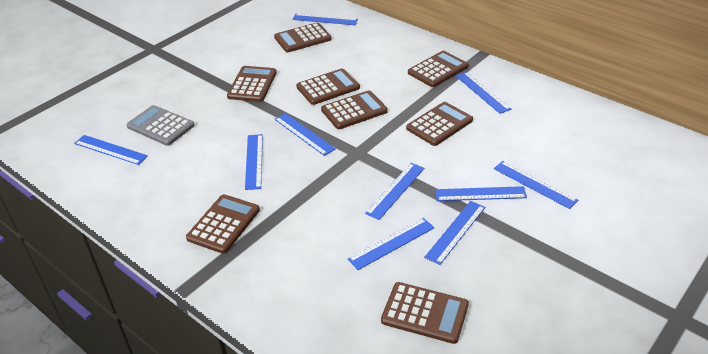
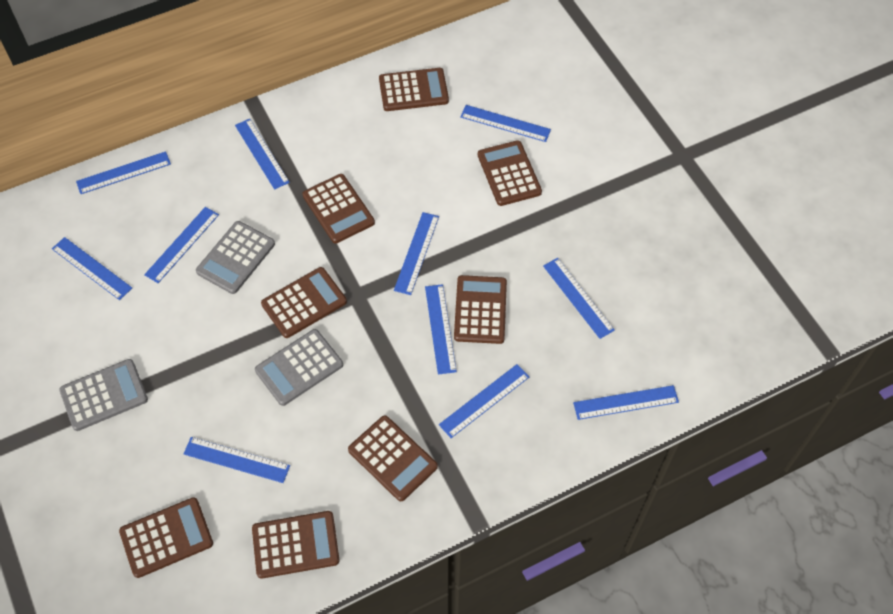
blue ruler: 10 -> 11
grey calculator: 1 -> 3

